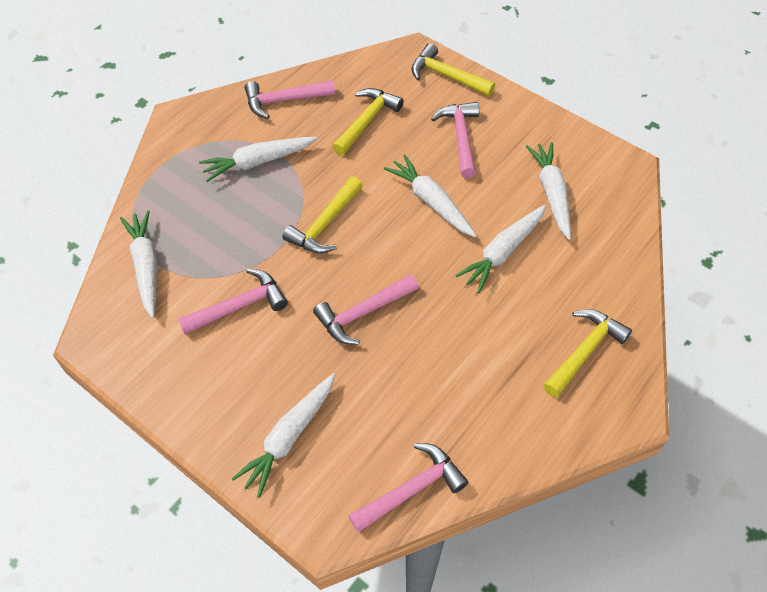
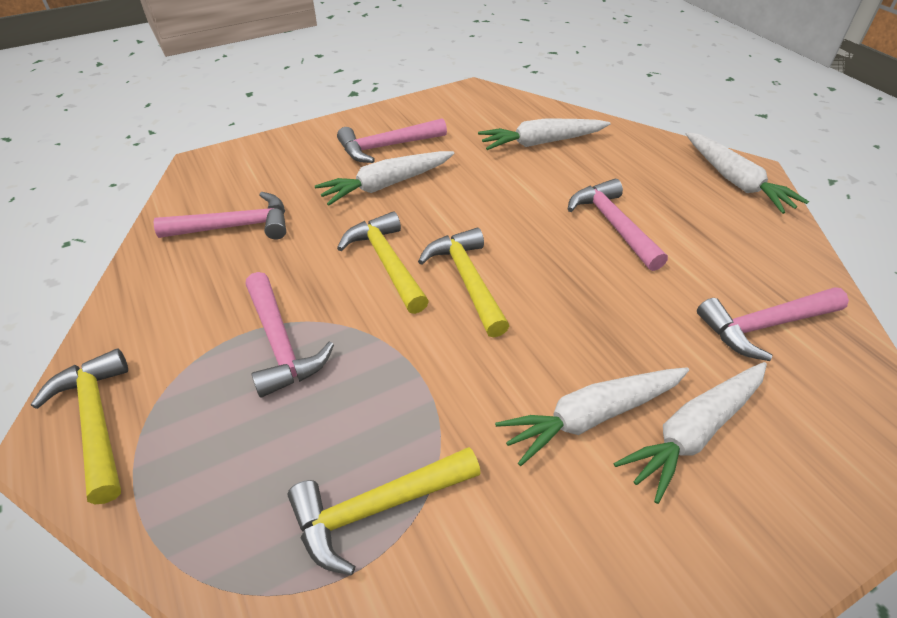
white carrot: 6 -> 5

